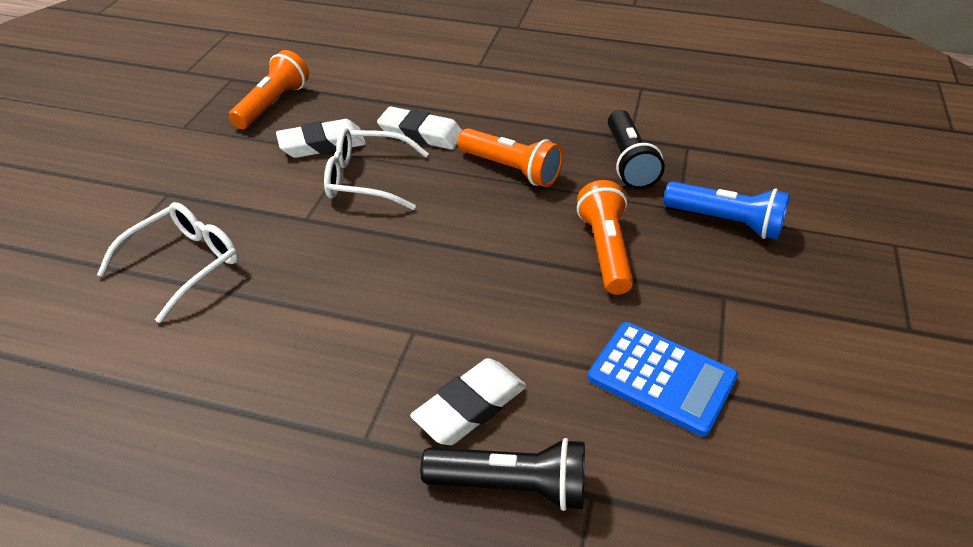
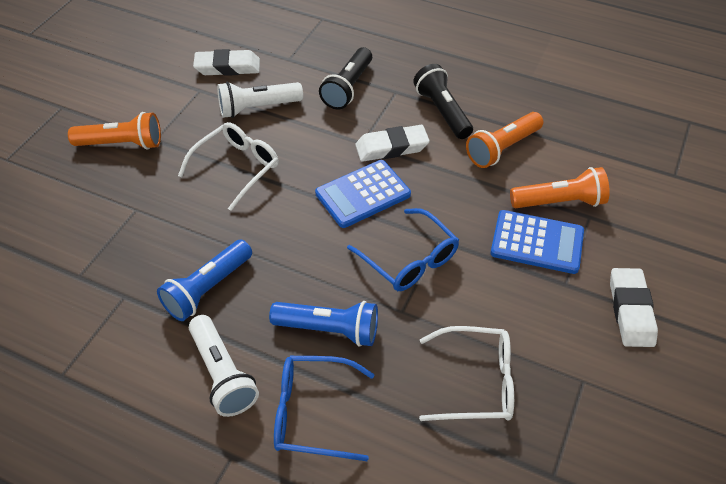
blue calculator: 1 -> 2
blue flashlight: 1 -> 2
blue glasses: 0 -> 2
white flashlight: 0 -> 2

